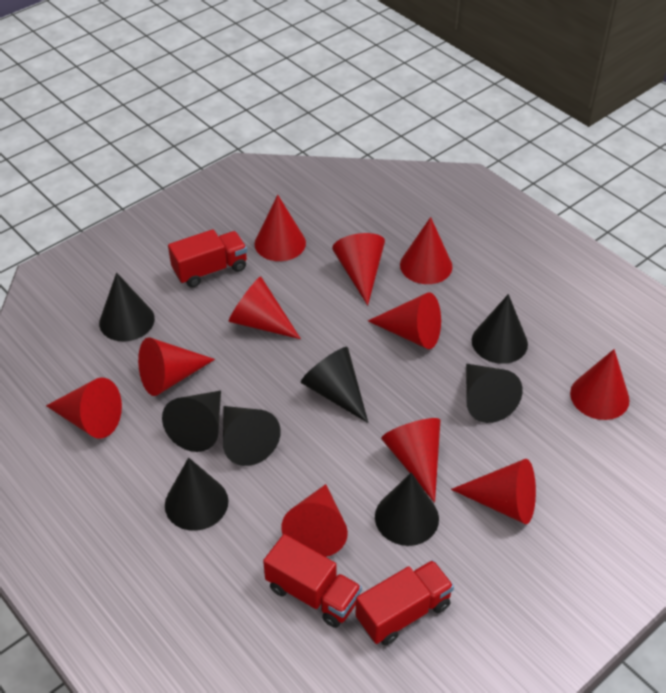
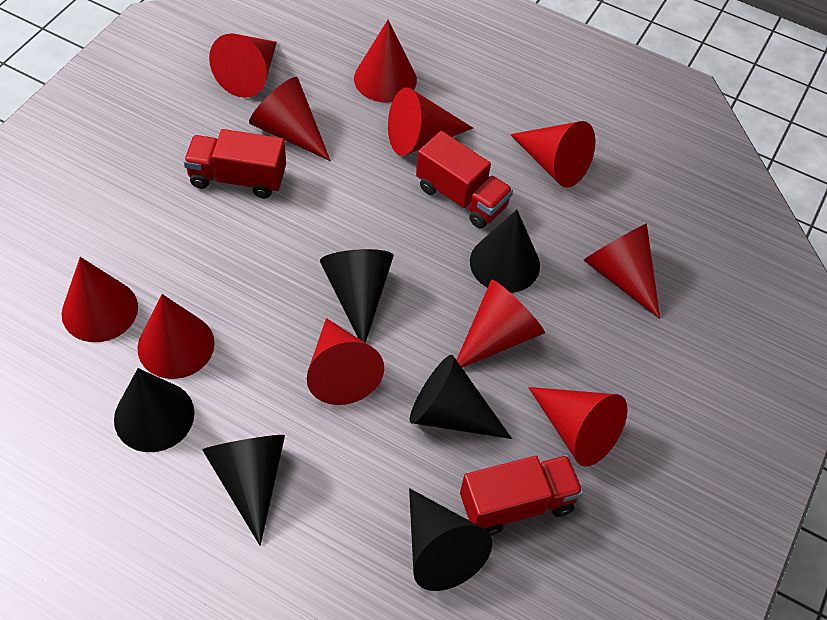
black cone: 8 -> 6

